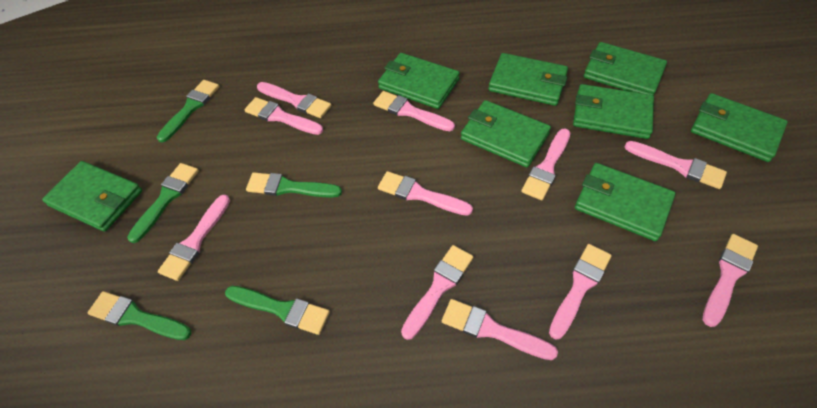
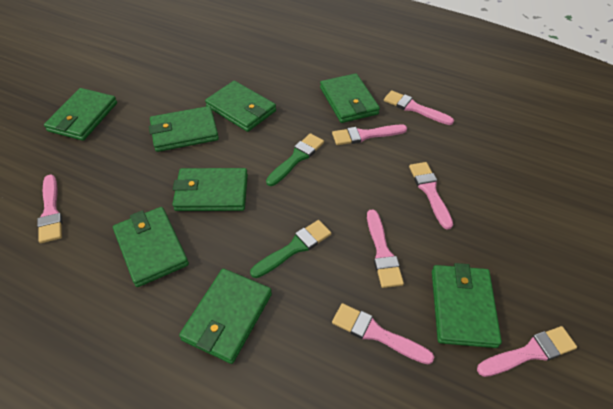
green brush: 5 -> 2
pink brush: 11 -> 7

